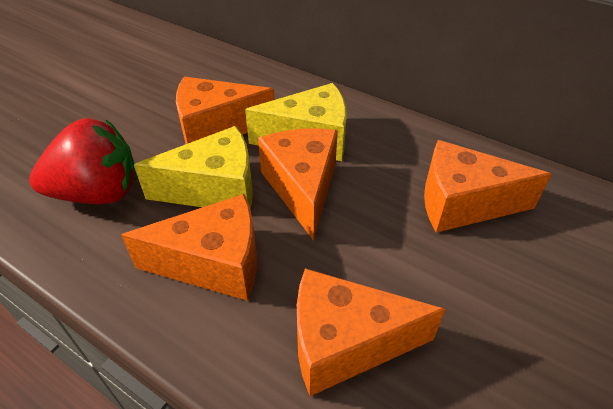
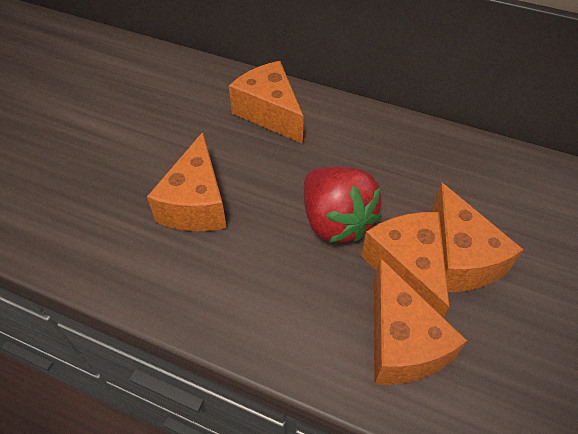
yellow cheese: 2 -> 0

